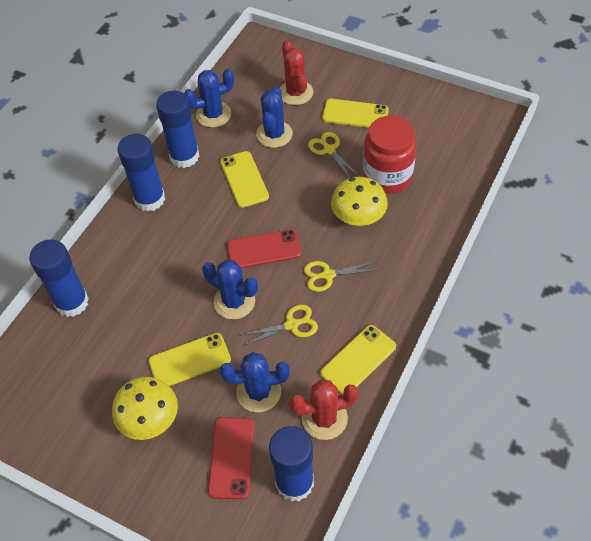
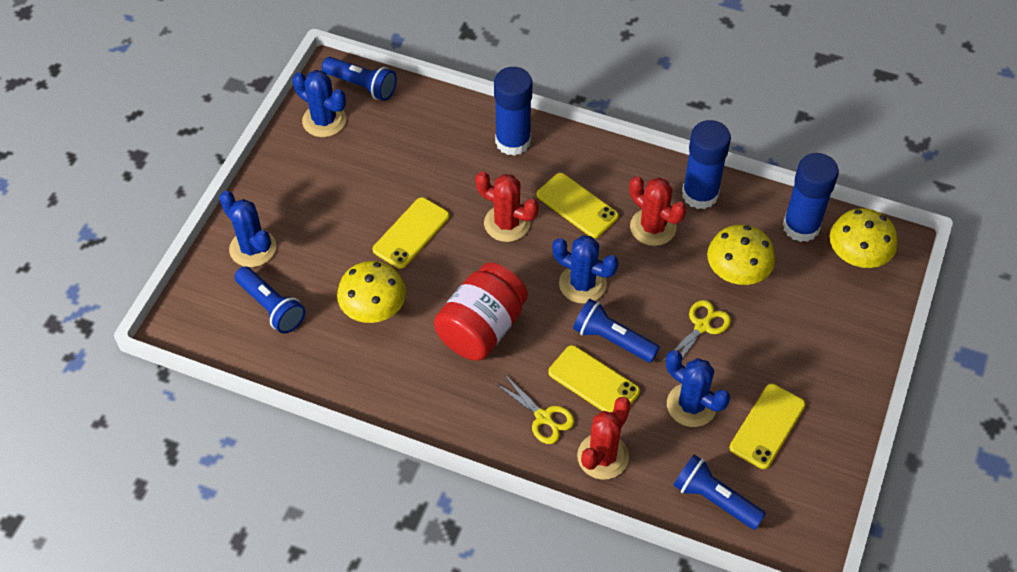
blue flashlight: 0 -> 4
blue glue stick: 4 -> 3
red cactus: 2 -> 3
red phone: 2 -> 0
yellow mushroom: 2 -> 3
yellow scissors: 3 -> 2

